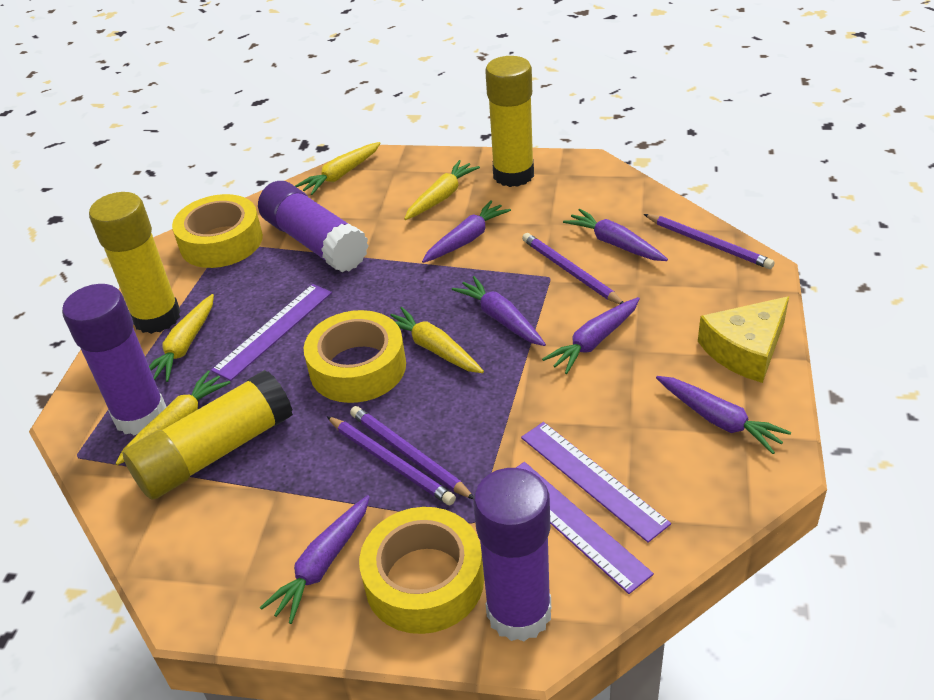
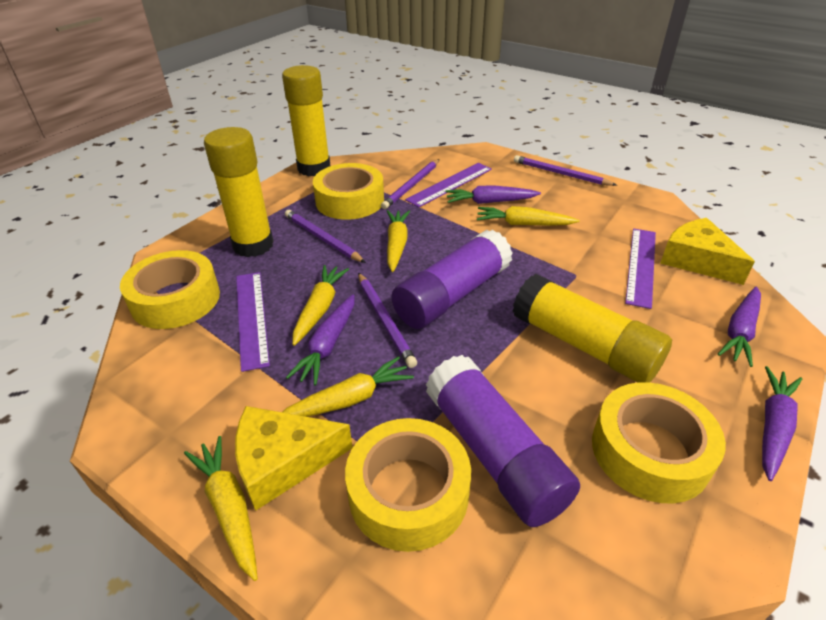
purple carrot: 6 -> 4
purple glue stick: 3 -> 2
yellow cheese: 1 -> 2
yellow tape: 3 -> 4

